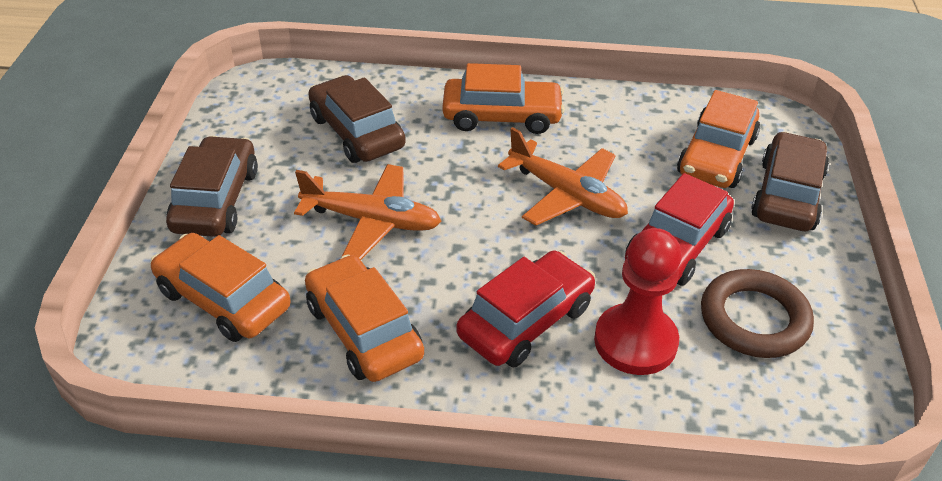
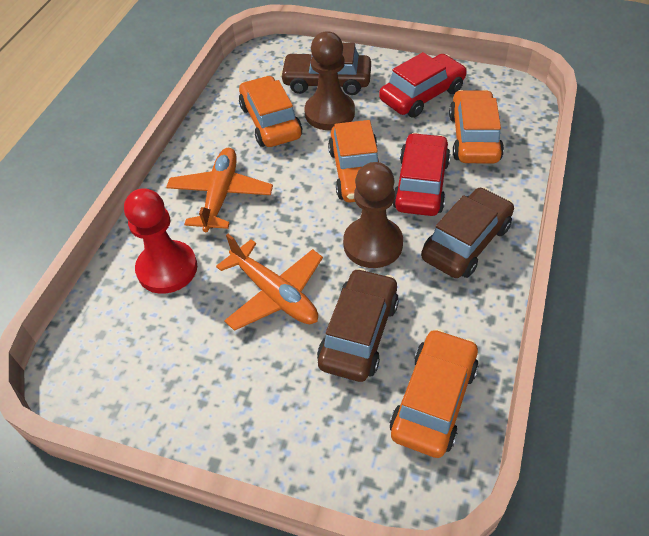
brown pawn: 0 -> 2
brown ring: 1 -> 0

